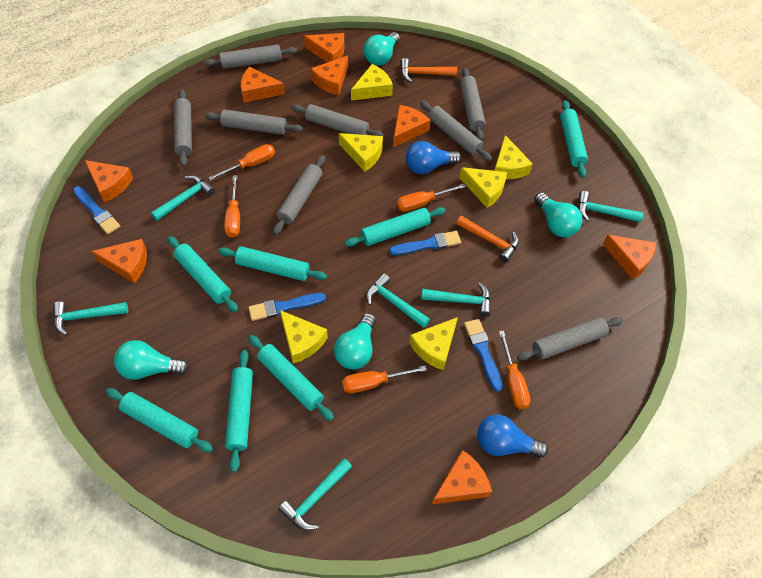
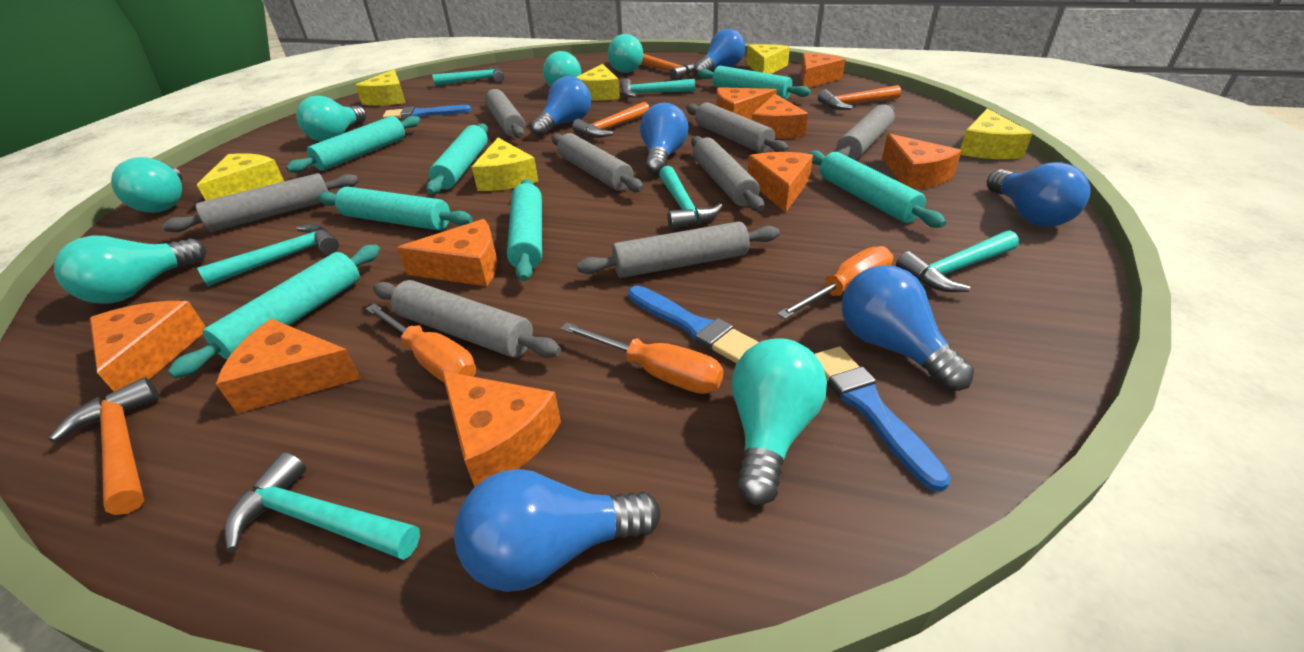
blue brush: 4 -> 3
blue light bulb: 2 -> 6
orange cheese: 8 -> 9
orange hammer: 2 -> 4
orange screwdriver: 5 -> 3
turquoise light bulb: 4 -> 6

